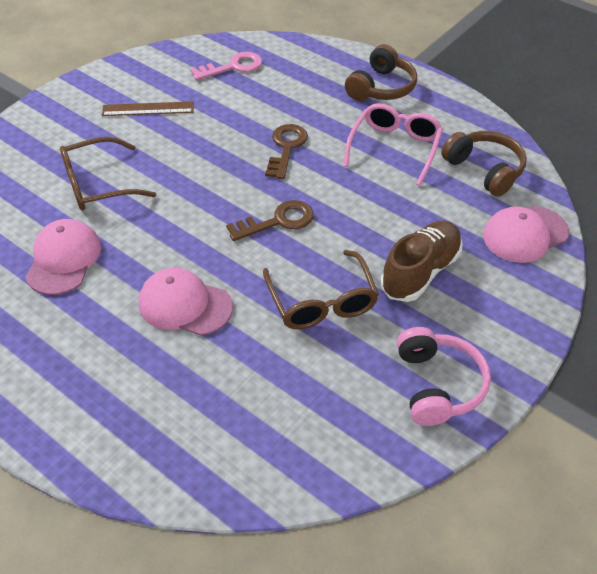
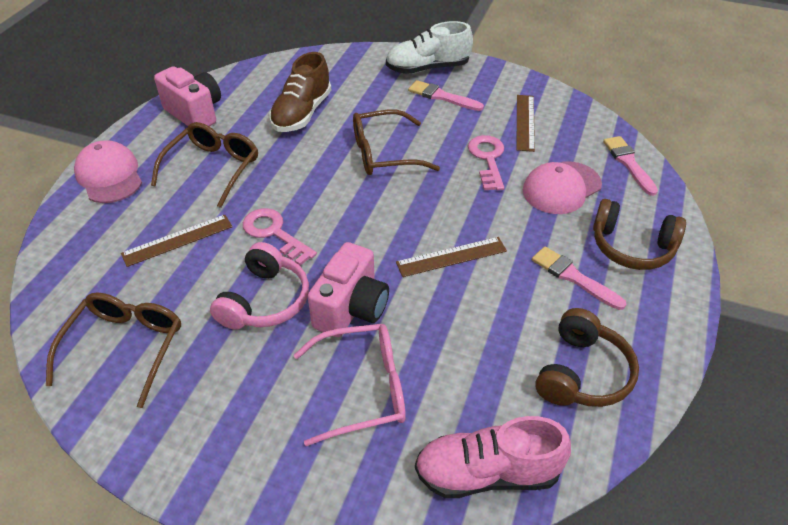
brown glasses: 2 -> 3
brown key: 2 -> 0
brown ruler: 1 -> 3
pink brush: 0 -> 3
pink camera: 0 -> 2
pink cap: 3 -> 2
pink key: 1 -> 2
pink shoe: 0 -> 1
white shoe: 0 -> 1

